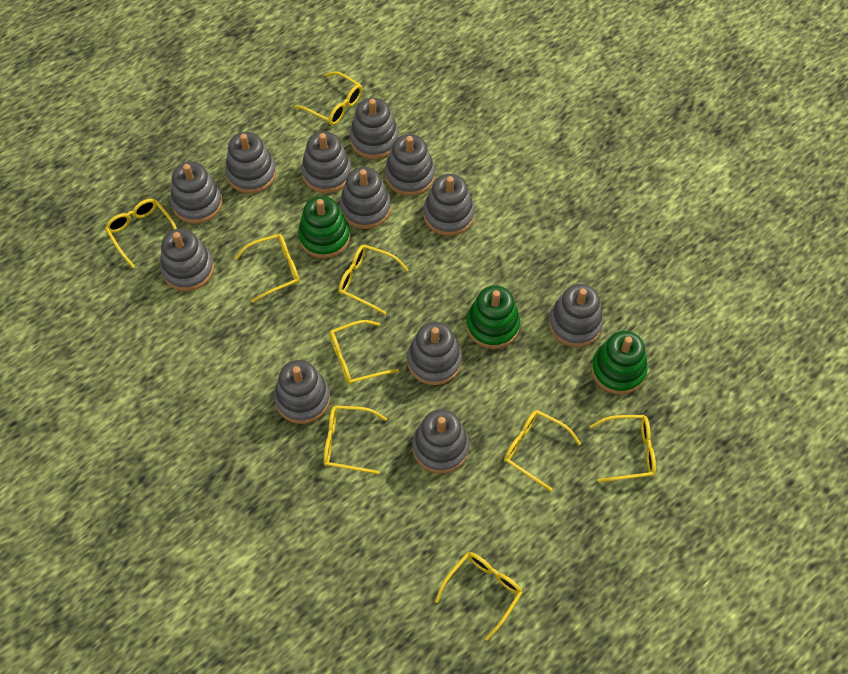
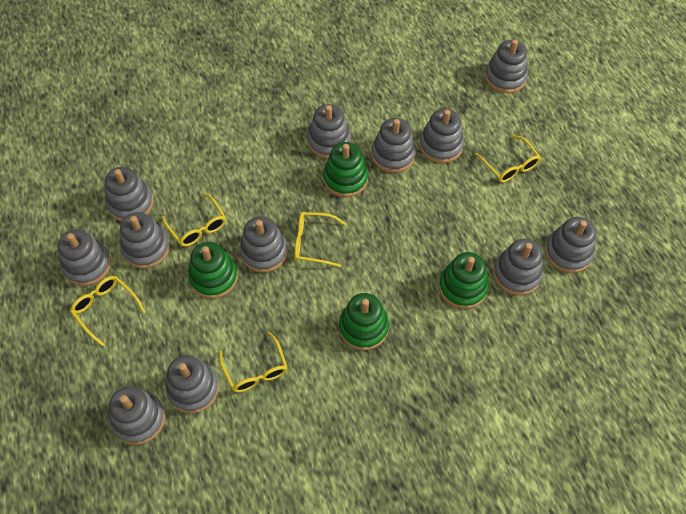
green stacking toy: 3 -> 4
yellow glasses: 9 -> 5

